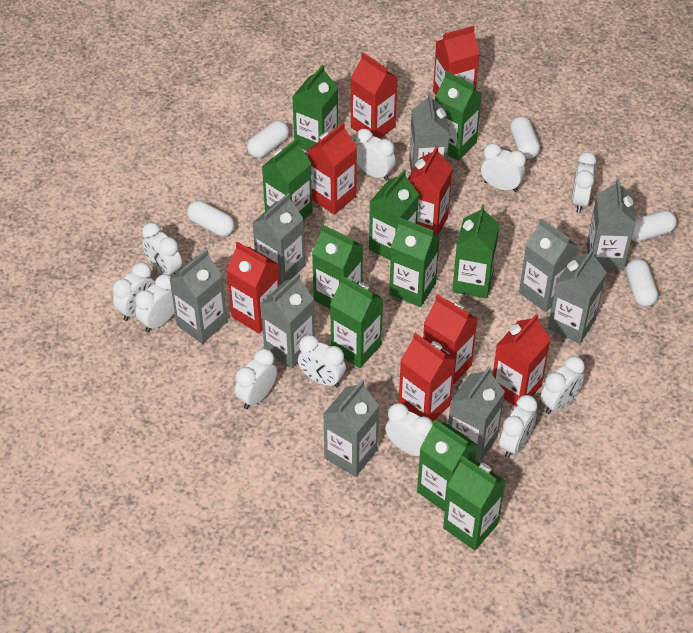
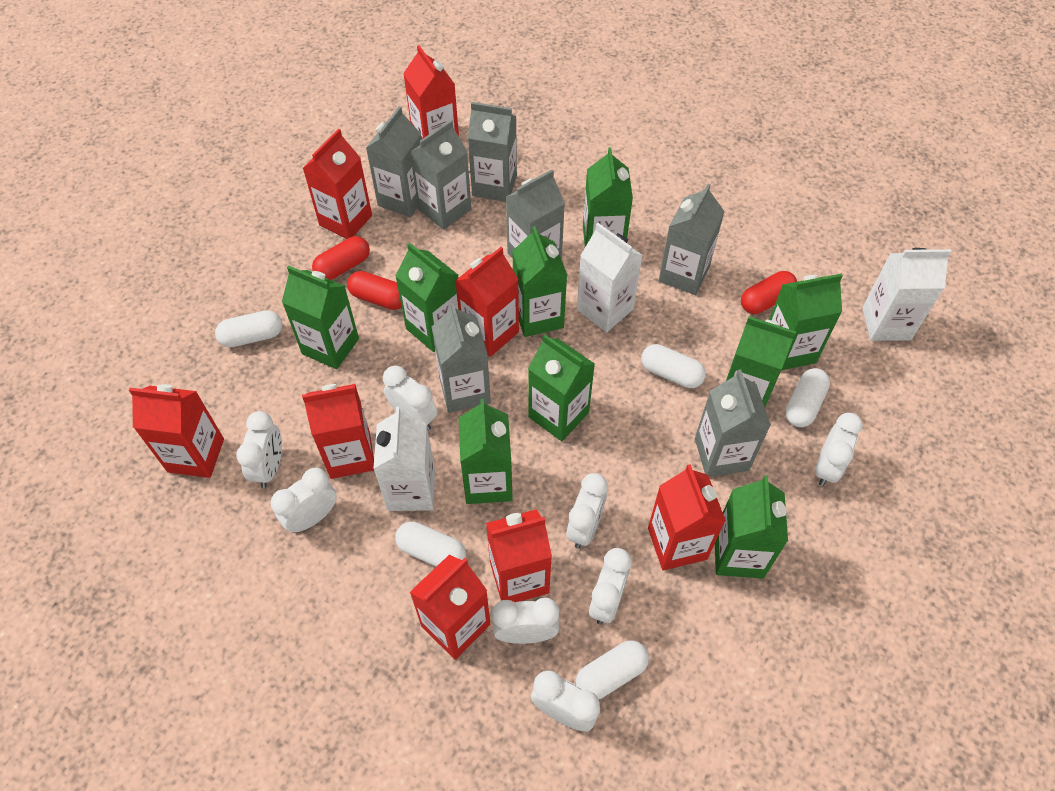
green carton: 10 -> 9
grey carton: 9 -> 7
red capsule: 0 -> 3
white carton: 0 -> 3
white clock: 11 -> 8

